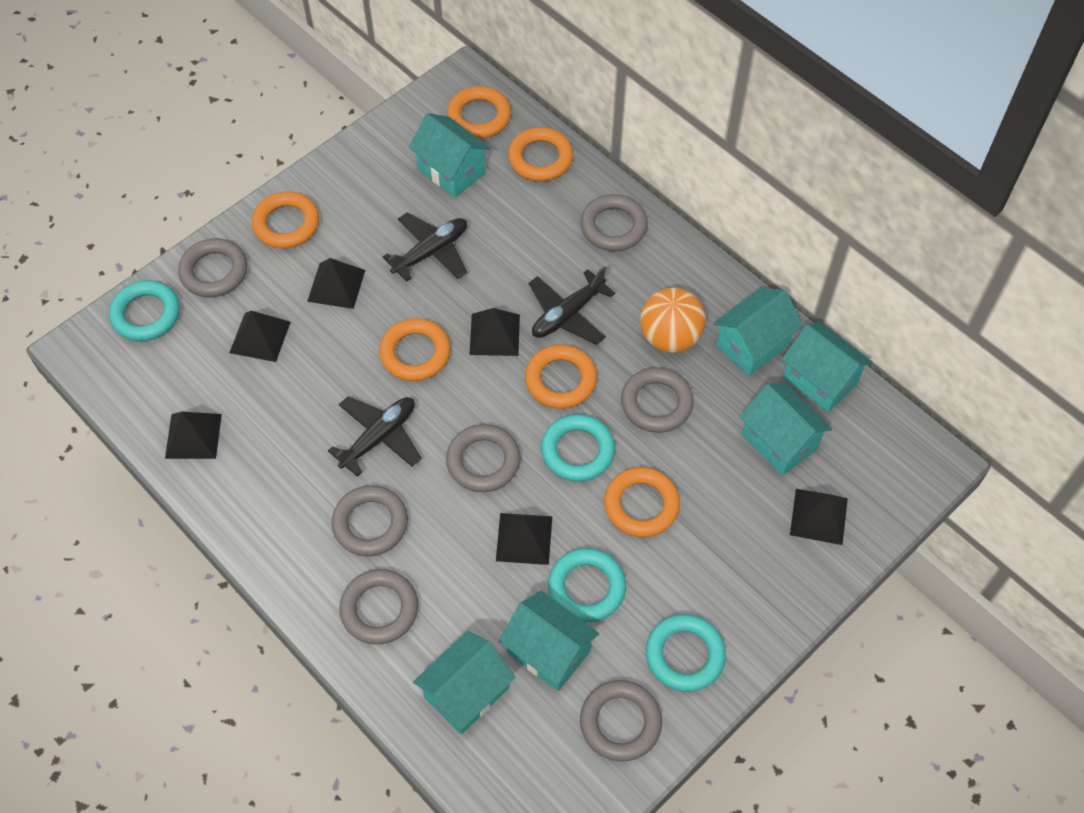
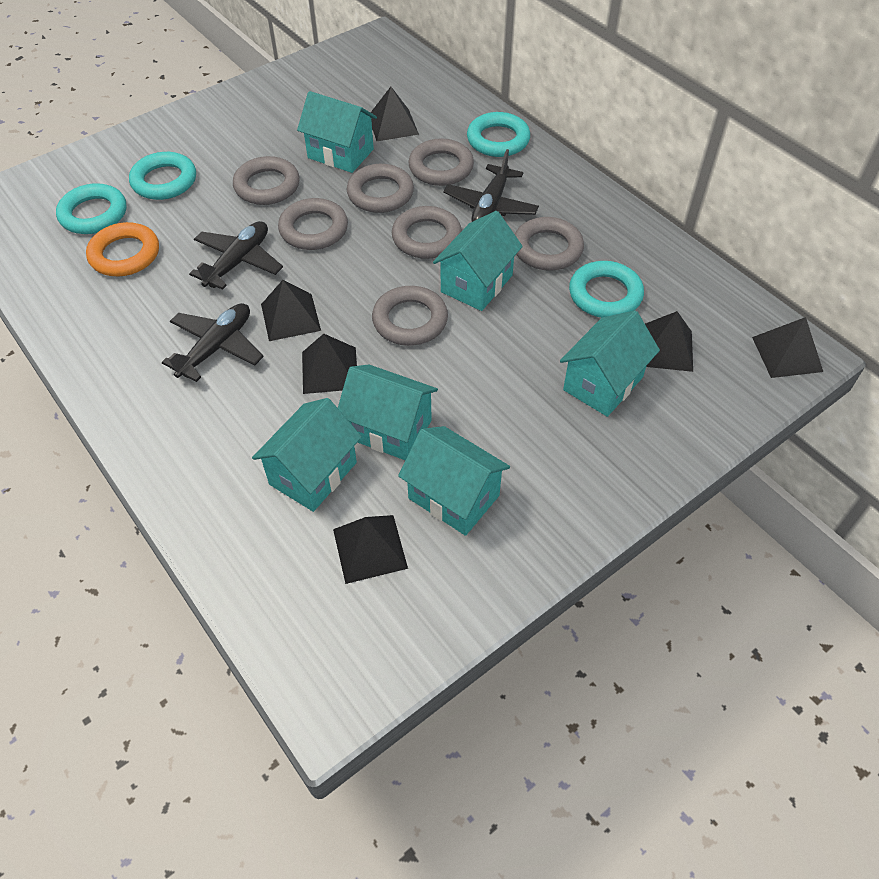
orange ball: 1 -> 0
orange ring: 6 -> 1

